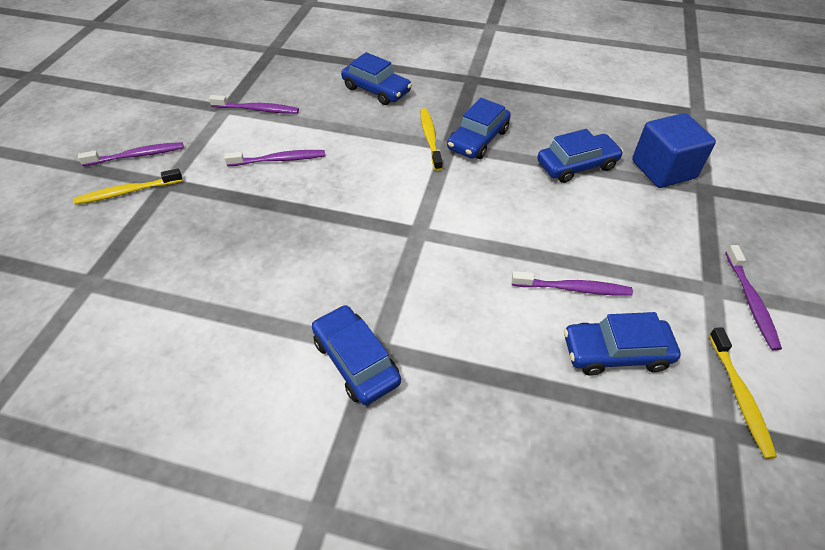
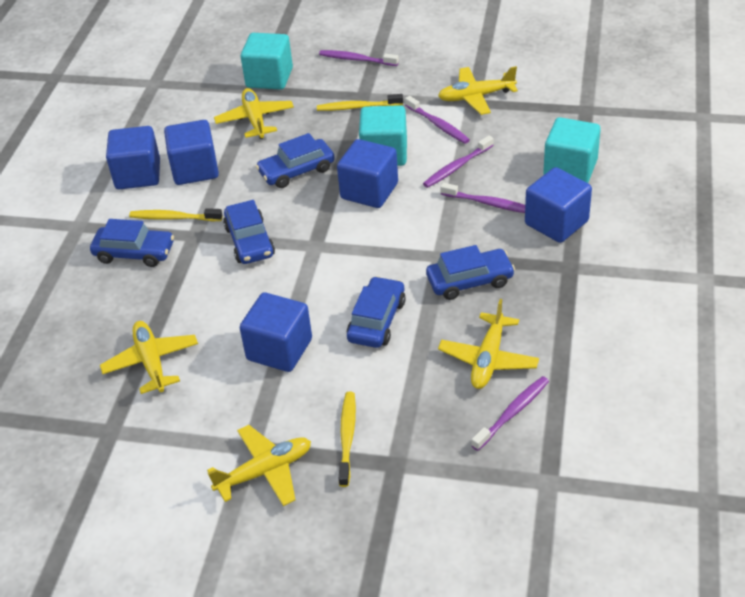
blue cube: 1 -> 5
turquoise cube: 0 -> 3
yellow plane: 0 -> 5

